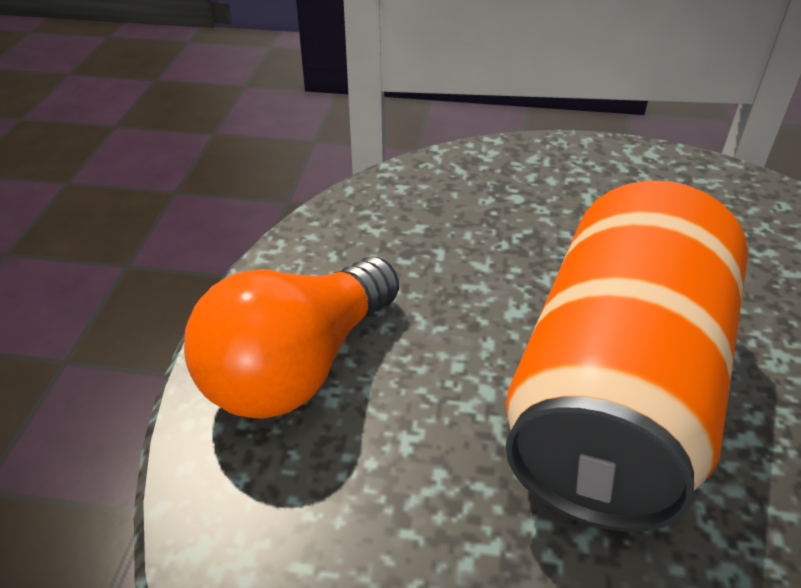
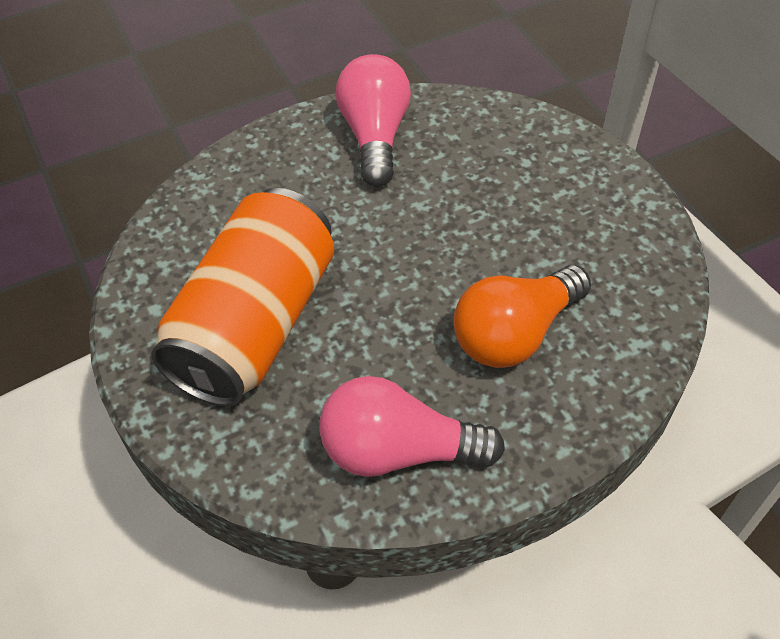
pink light bulb: 0 -> 2

